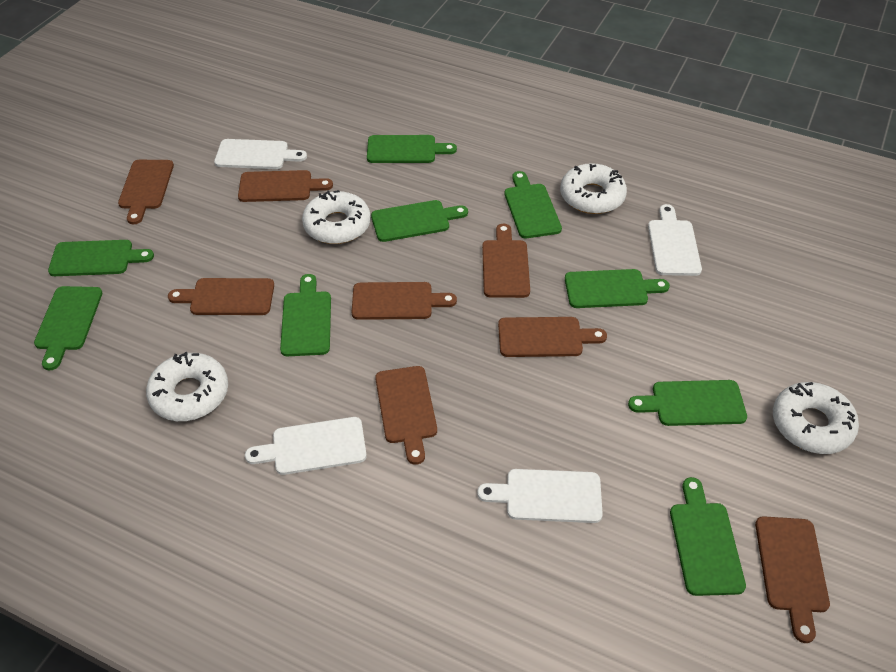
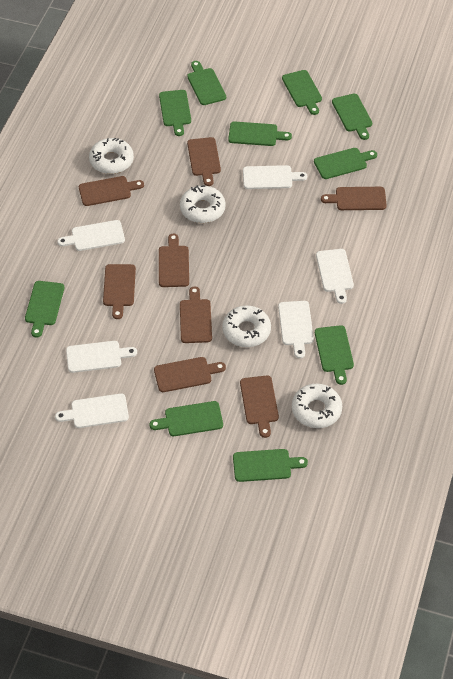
green cutting board: 9 -> 10
white cutting board: 4 -> 6

